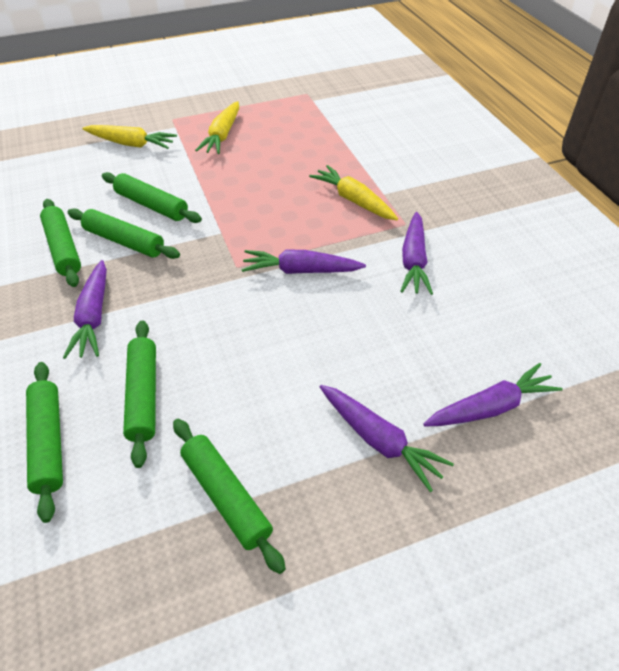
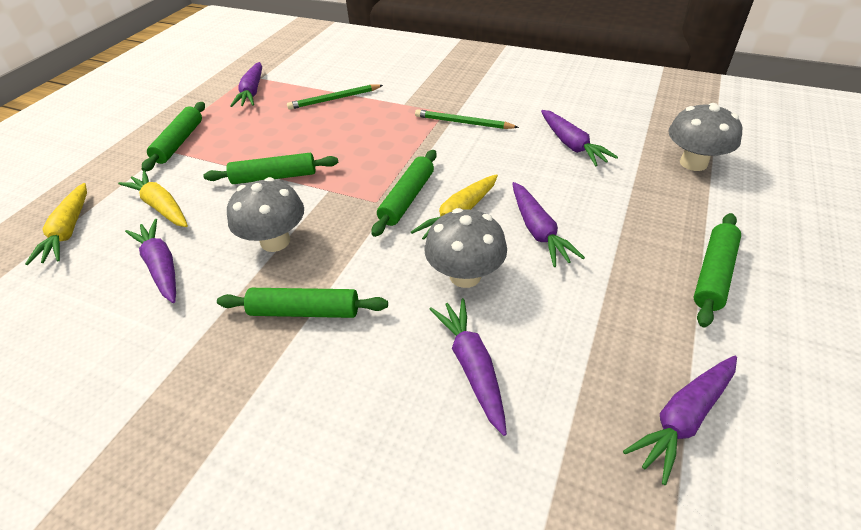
green pencil: 0 -> 2
green rolling pin: 6 -> 5
grey mushroom: 0 -> 3
purple carrot: 5 -> 6

